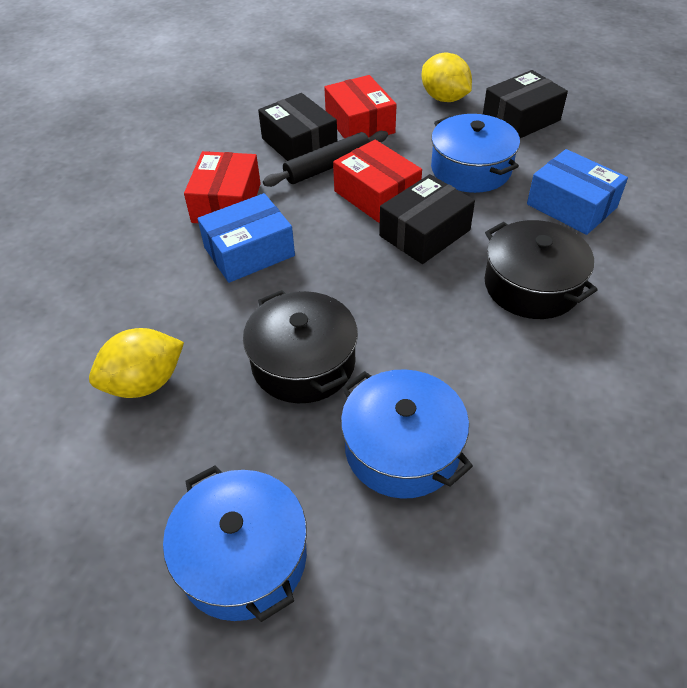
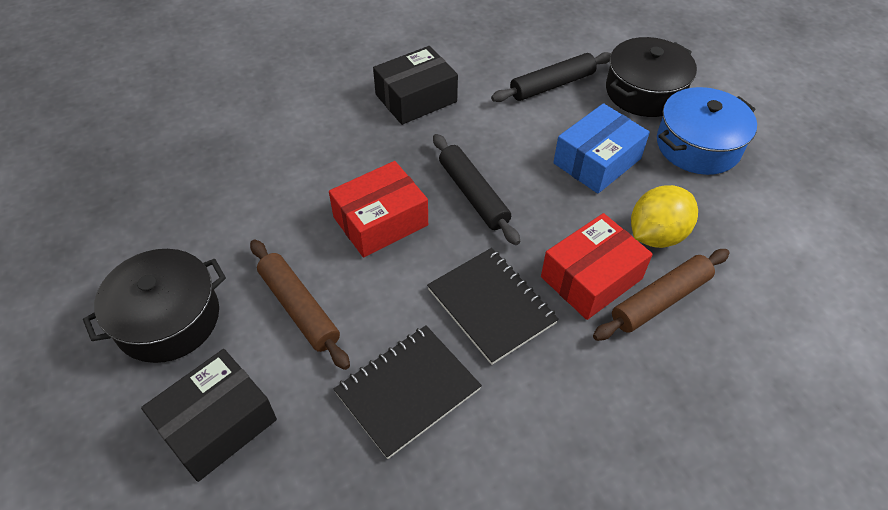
black box: 3 -> 2
black notebook: 0 -> 2
black rolling pin: 1 -> 2
blue box: 2 -> 1
blue pot: 3 -> 1
brown rolling pin: 0 -> 2
red box: 3 -> 2
yellow lemon: 2 -> 1

